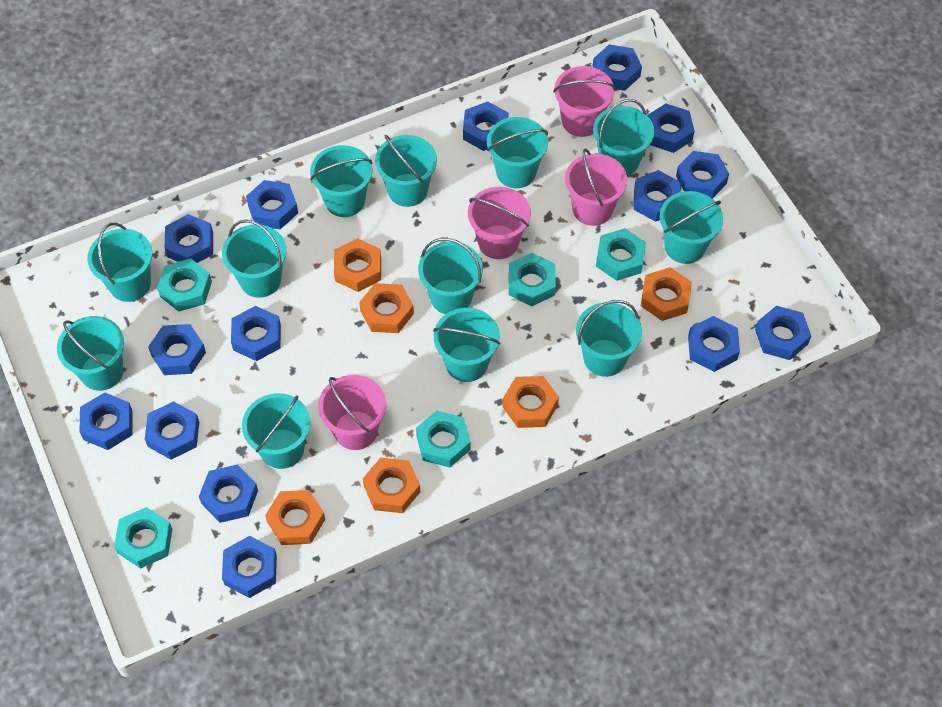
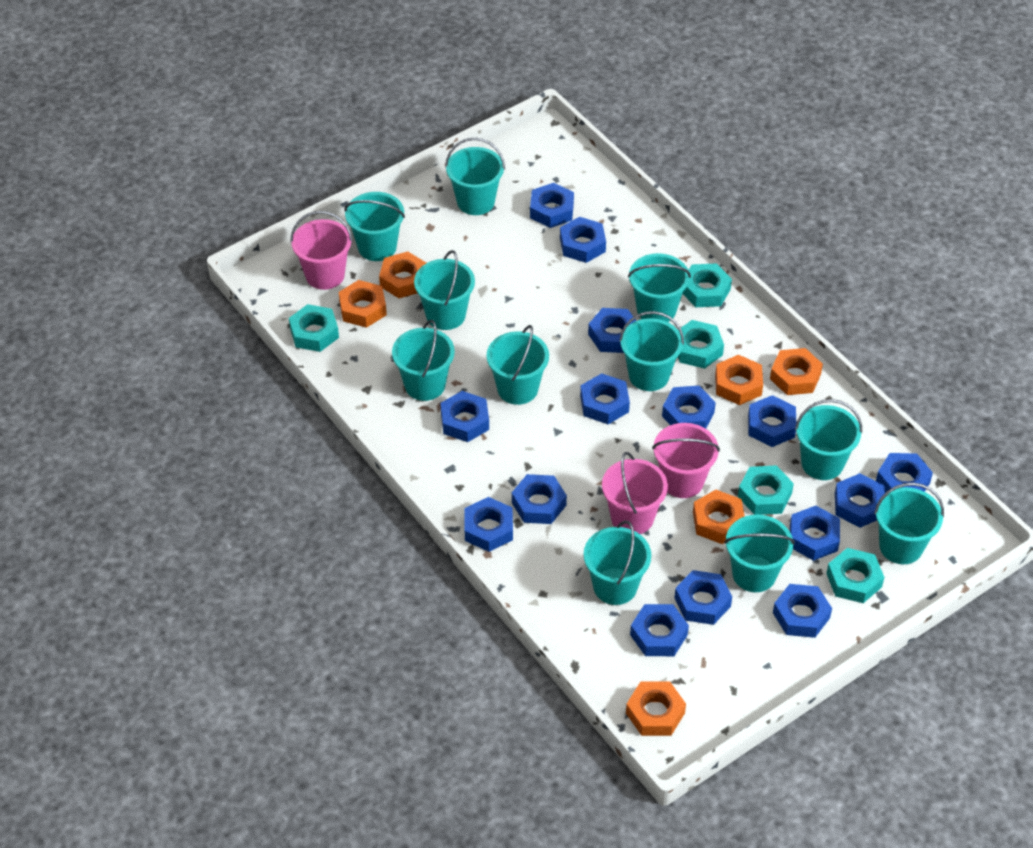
pink bucket: 4 -> 3
turquoise bucket: 12 -> 11

